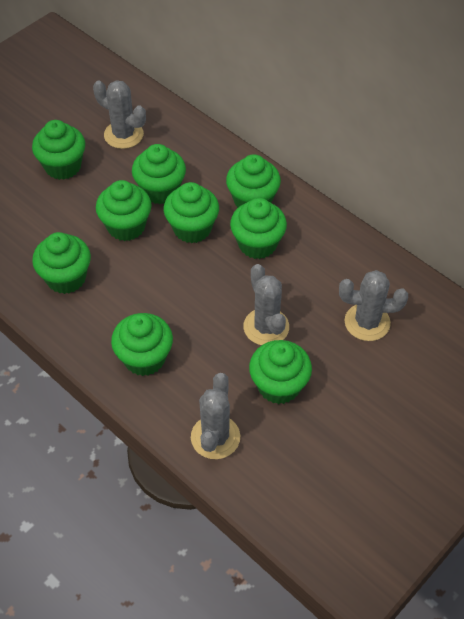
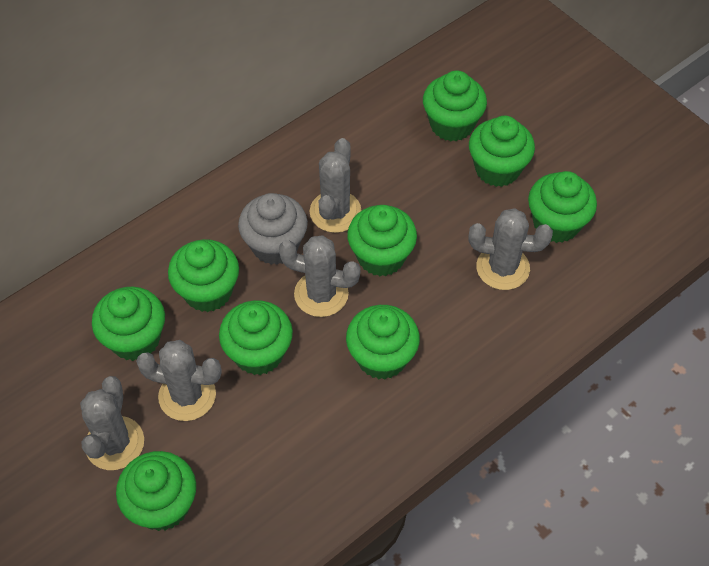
grey cactus: 4 -> 5
grey cupcake: 0 -> 1

